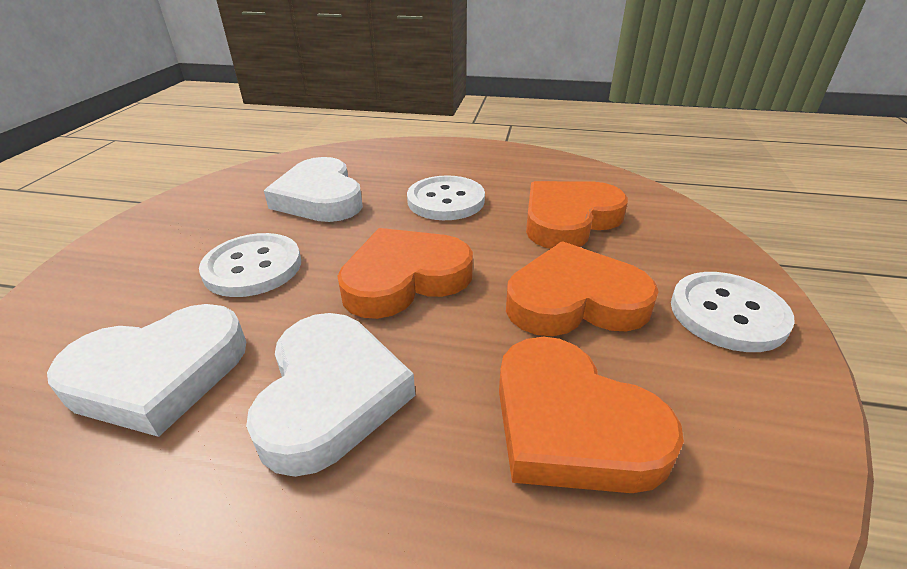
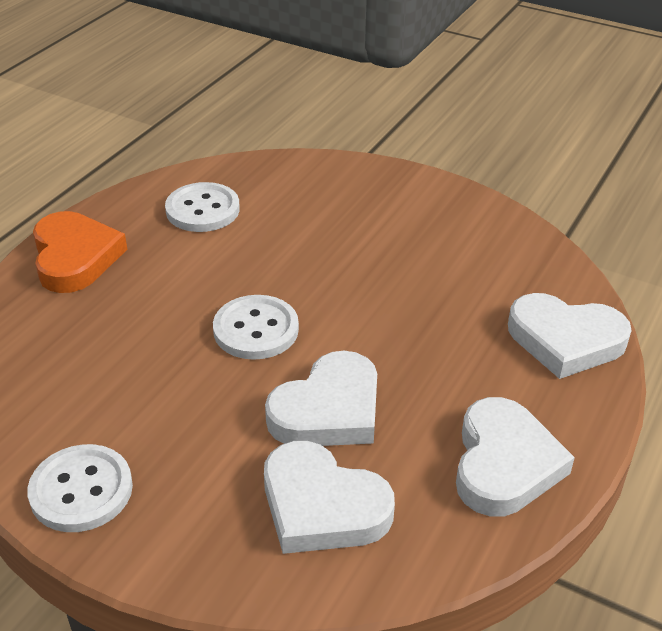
orange heart: 4 -> 1
white heart: 3 -> 4

